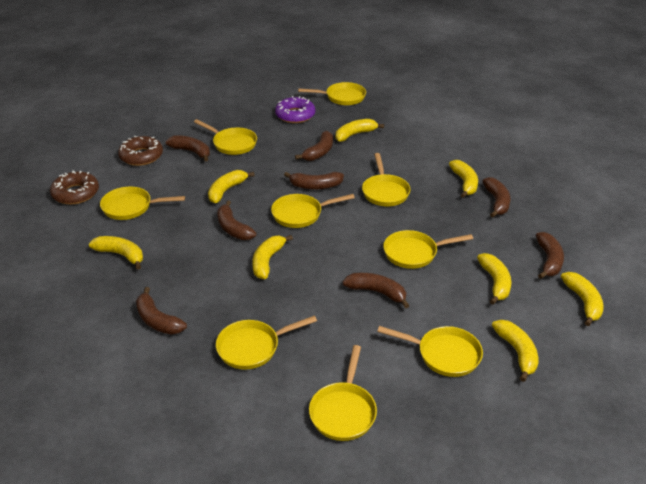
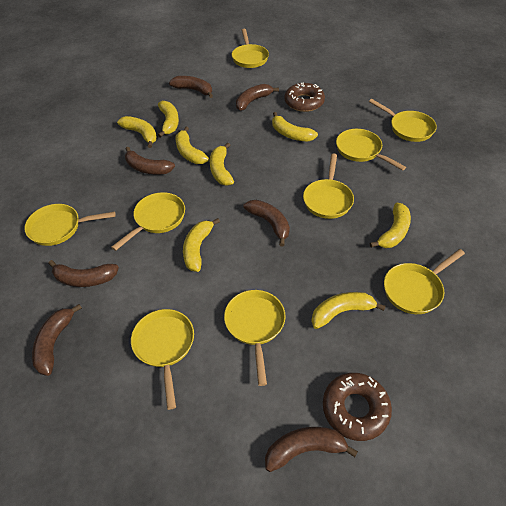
brown banana: 8 -> 7
purple donut: 1 -> 0

